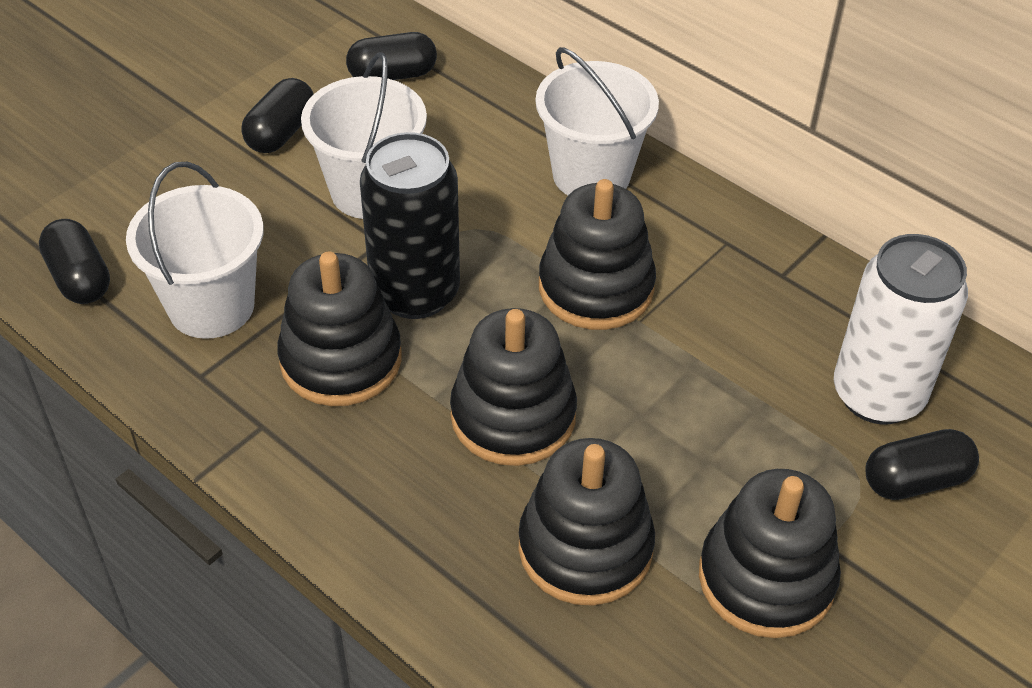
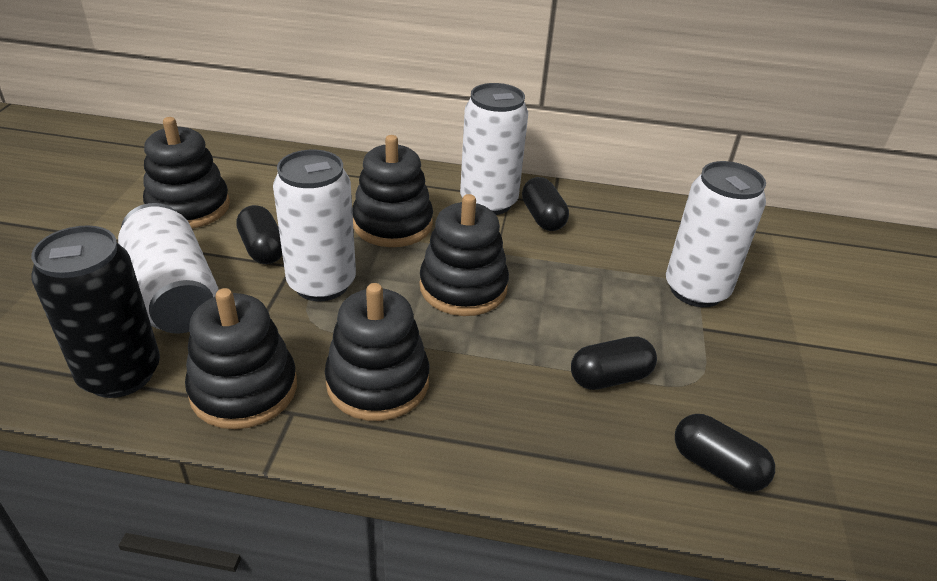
white bucket: 3 -> 0
white can: 1 -> 4

